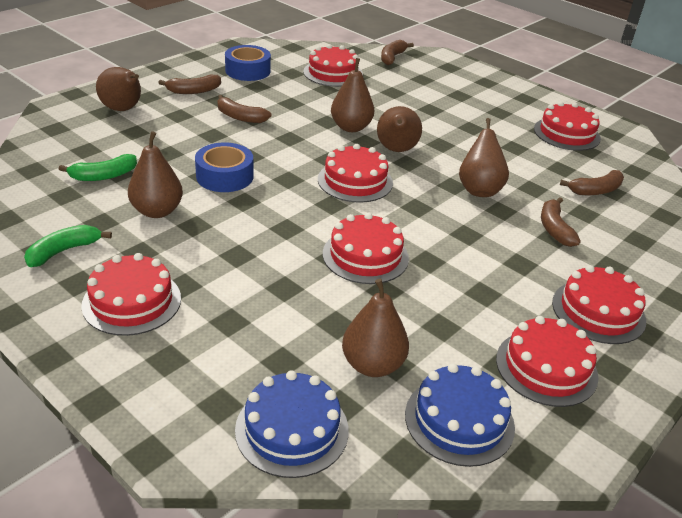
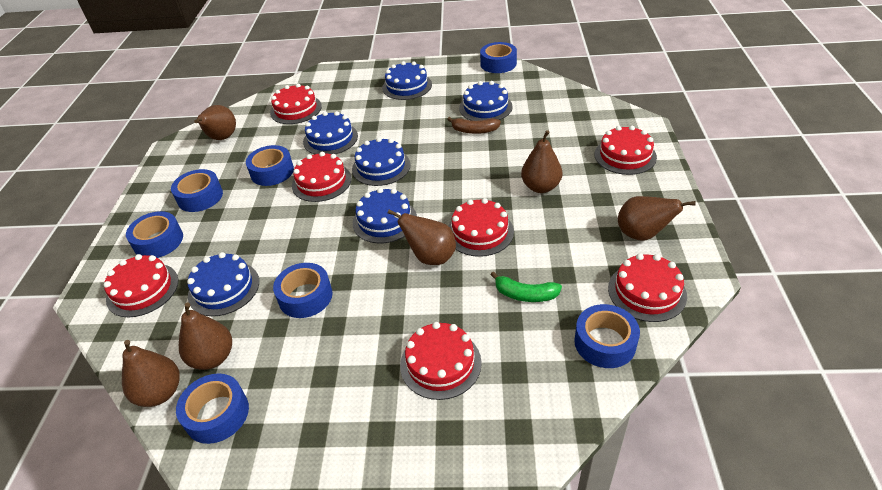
blue cake: 2 -> 6
blue tape: 2 -> 7
brown banana: 5 -> 1
green banana: 2 -> 1

